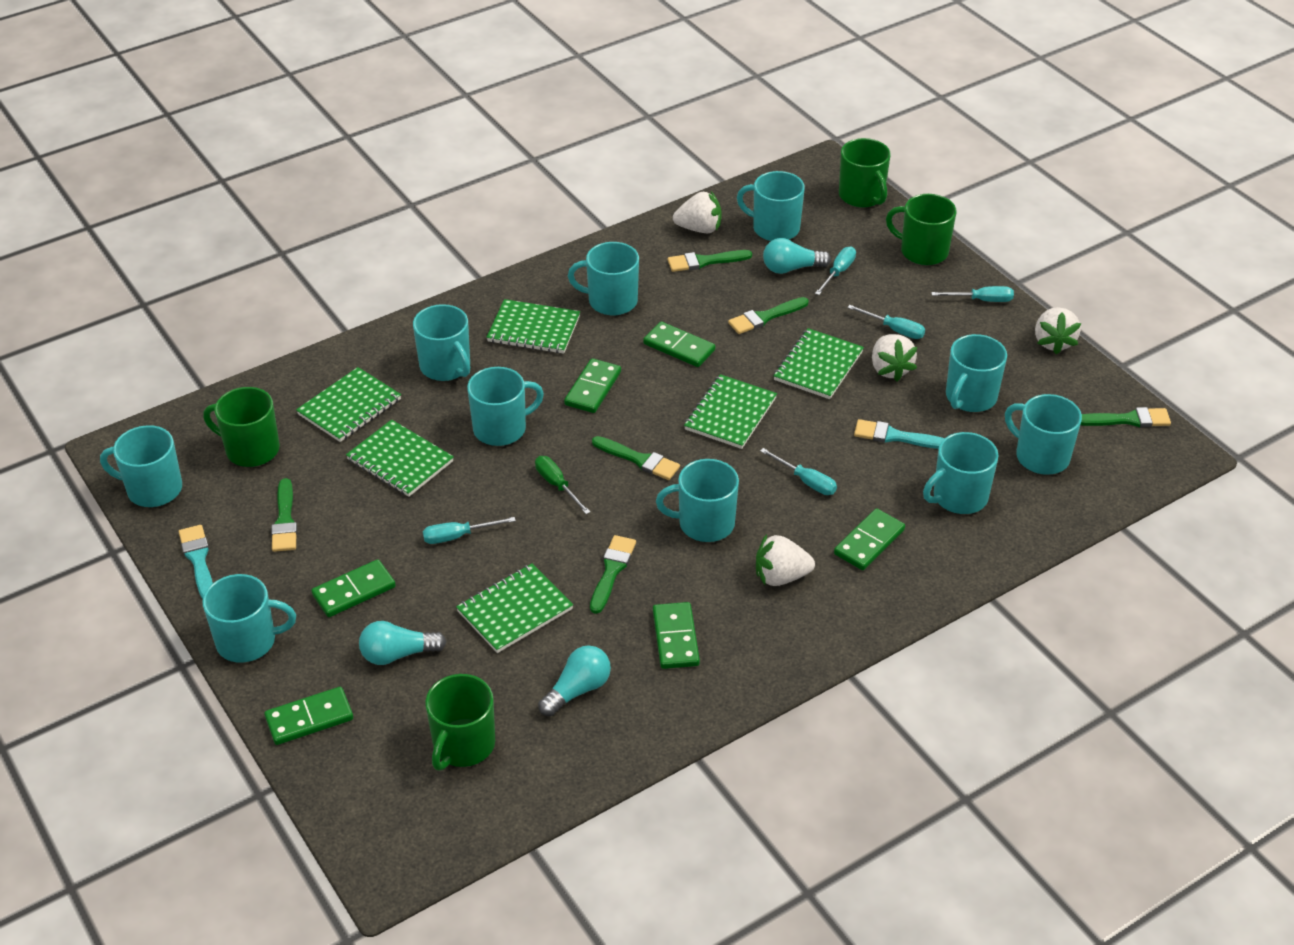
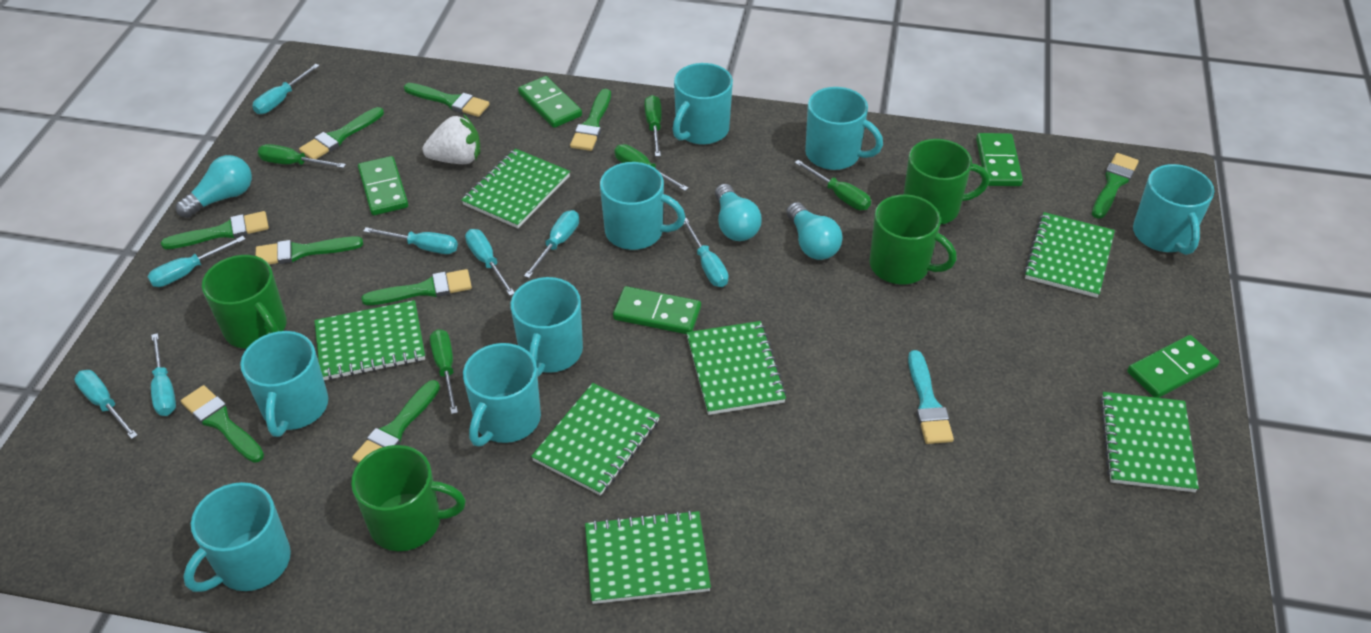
green brush: 6 -> 9
green domino: 6 -> 5
green notebook: 6 -> 7
green screwdriver: 1 -> 5
turquoise brush: 2 -> 1
turquoise mug: 10 -> 8
turquoise screwdriver: 5 -> 8
white strawberry: 4 -> 1

